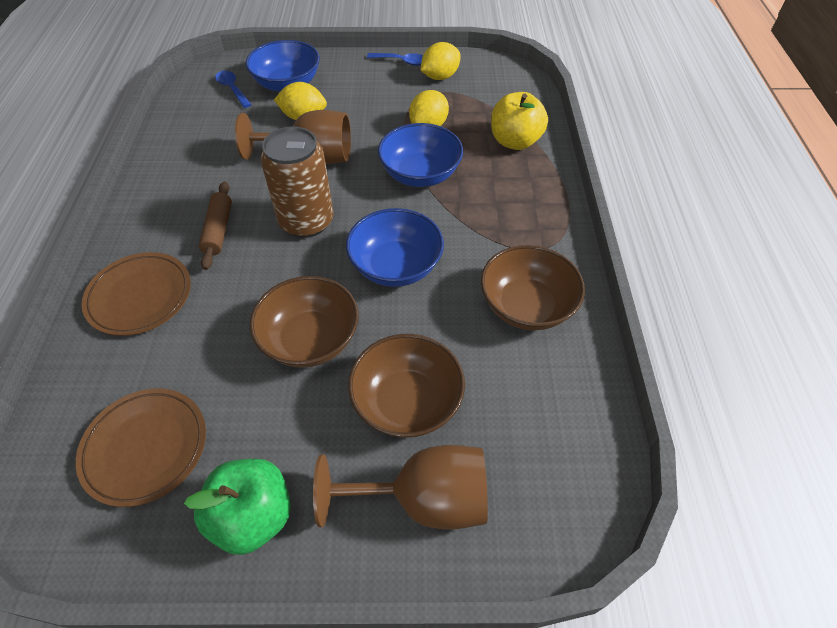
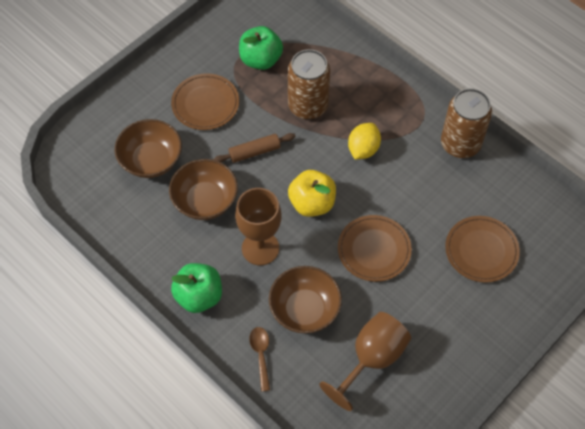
blue bowl: 3 -> 0
blue spoon: 2 -> 0
brown can: 1 -> 2
brown plate: 2 -> 3
brown spoon: 0 -> 1
green apple: 1 -> 2
yellow lemon: 3 -> 1

